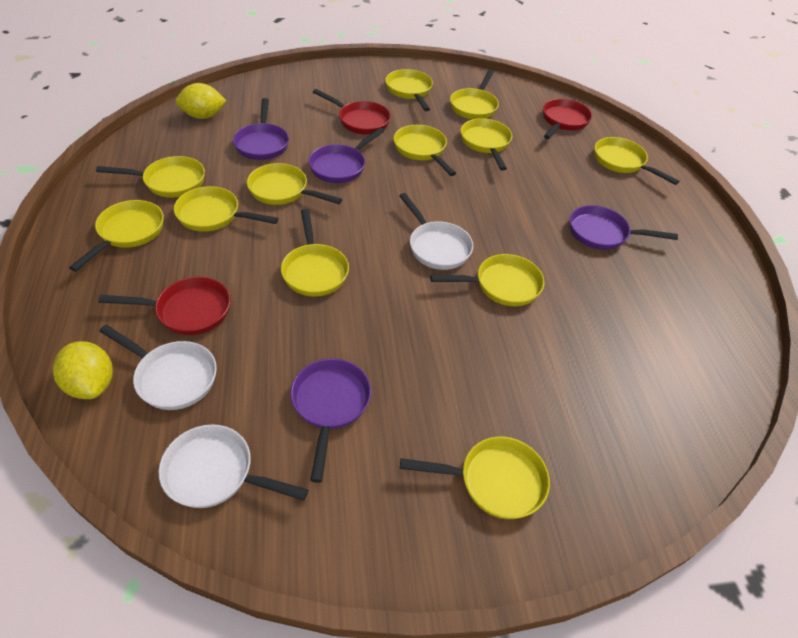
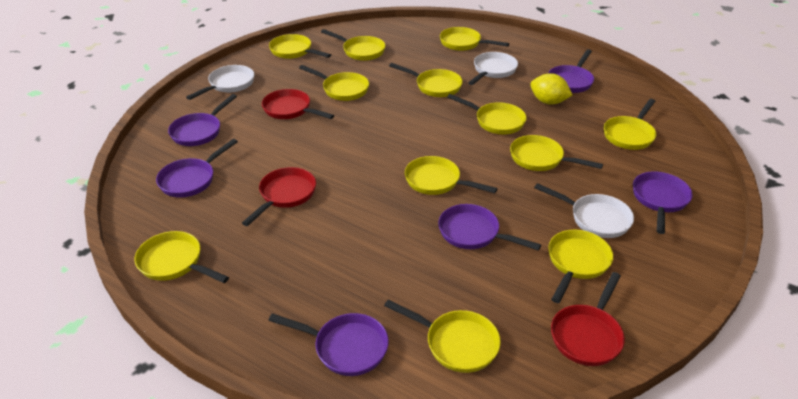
purple pan: 4 -> 6
yellow lemon: 2 -> 1

